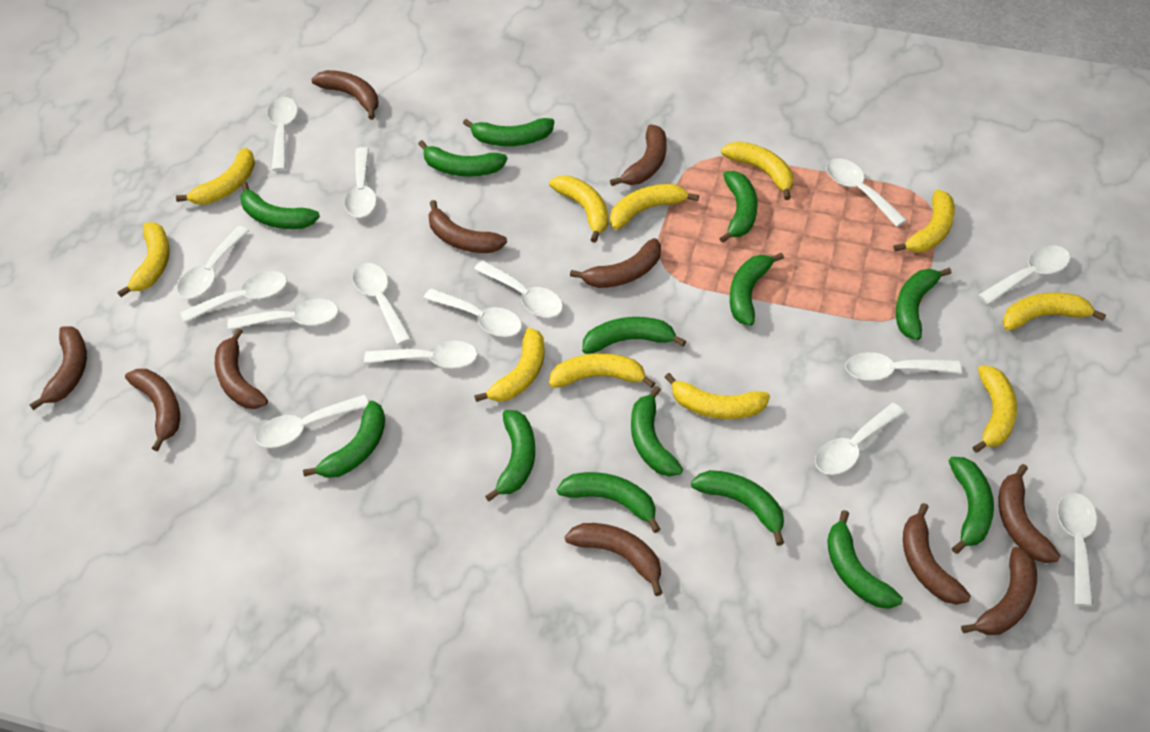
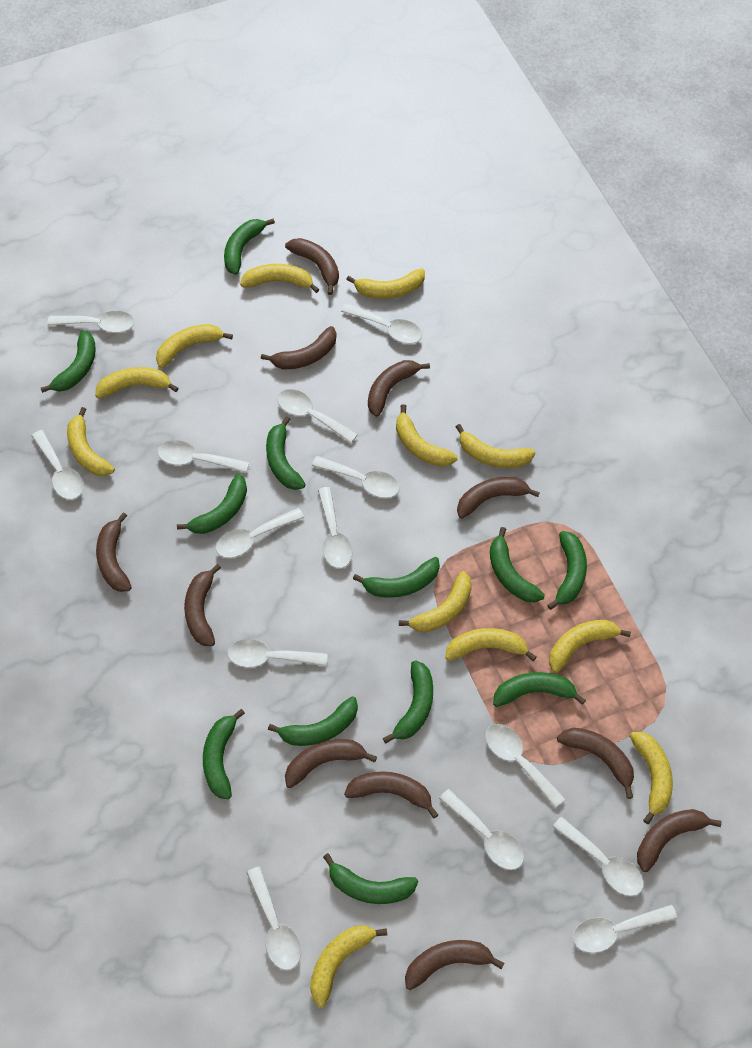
green banana: 14 -> 12
white spoon: 15 -> 14
yellow banana: 11 -> 12

